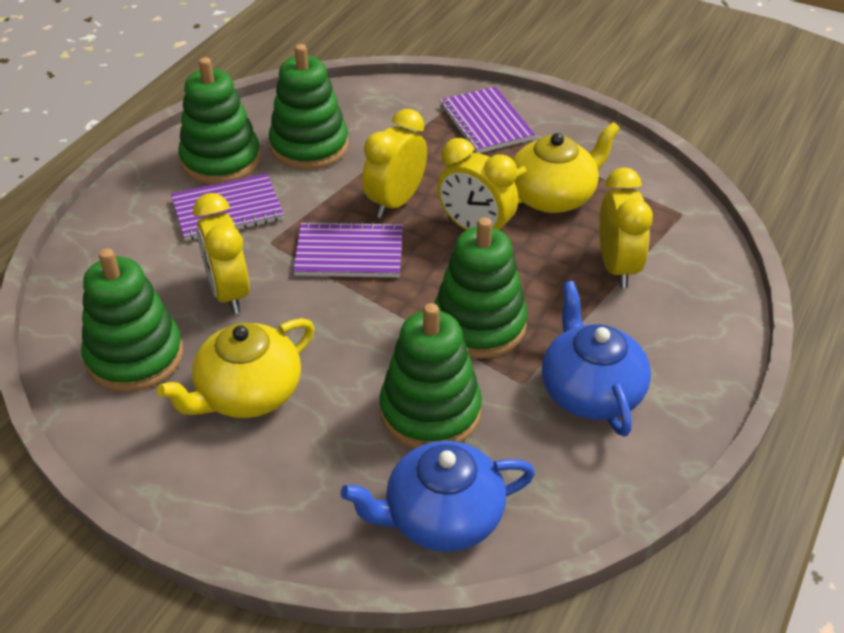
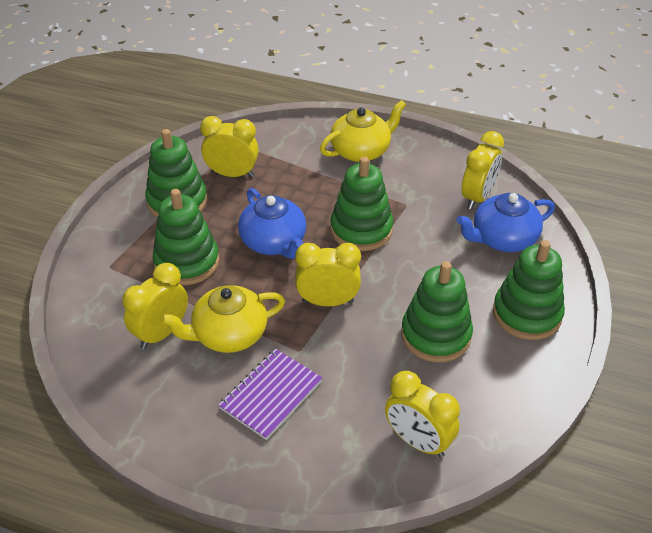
purple notebook: 3 -> 1
yellow clock: 4 -> 5

